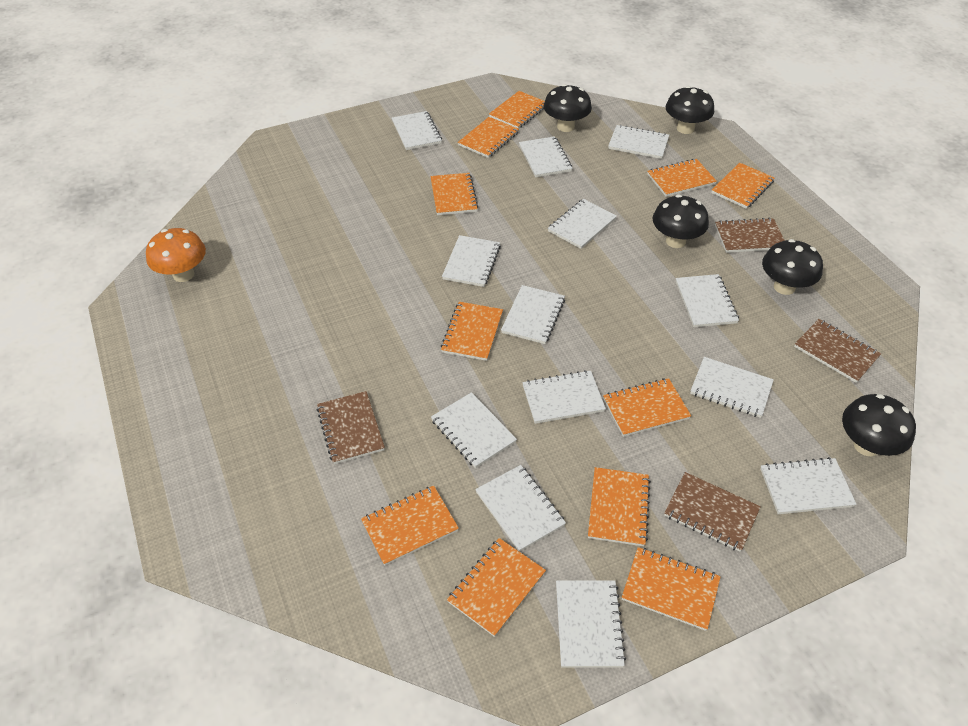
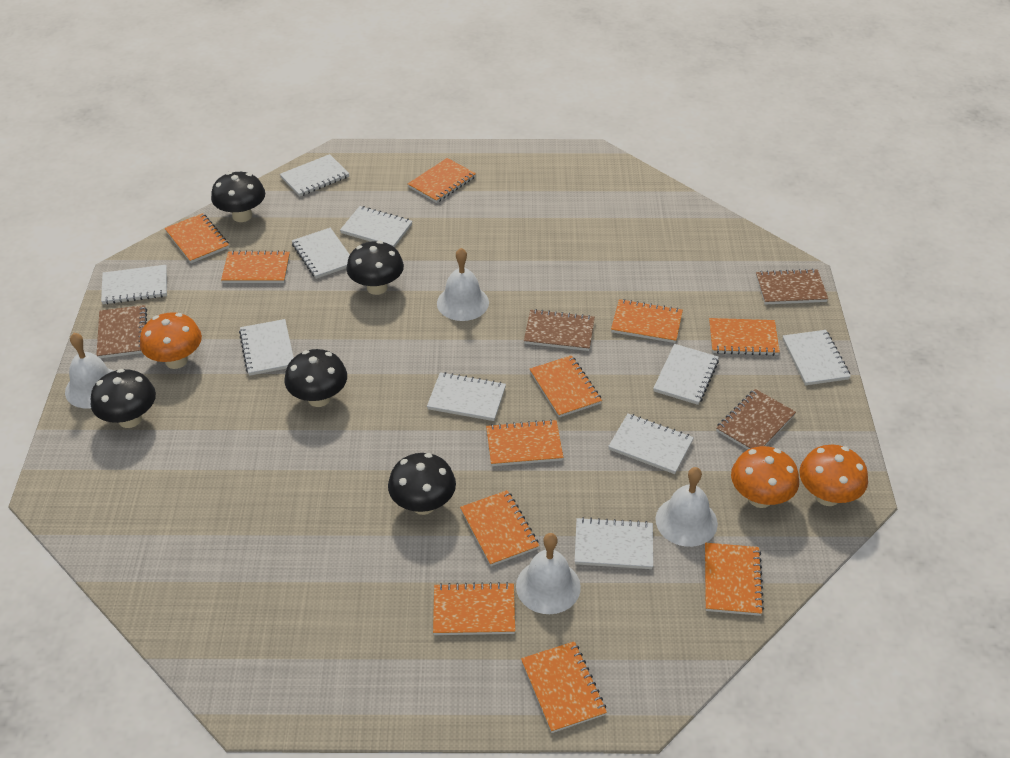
orange mushroom: 1 -> 3
white bell: 0 -> 4
white notebook: 13 -> 10

